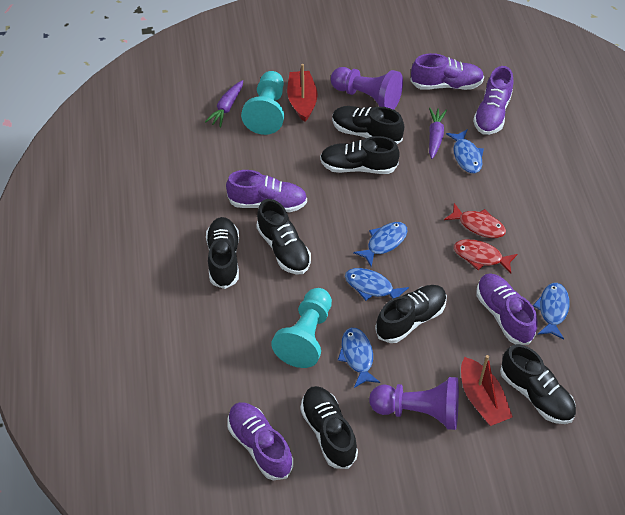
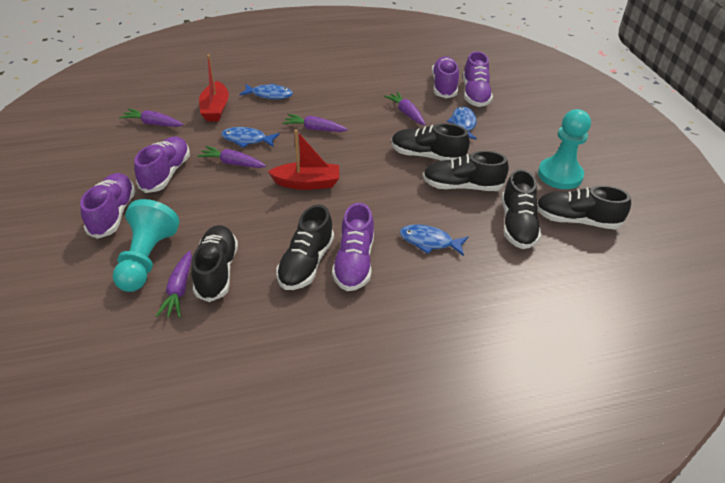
black shoe: 7 -> 6
blue fish: 5 -> 4
purple carrot: 2 -> 5
purple pawn: 2 -> 0
red fish: 2 -> 0

